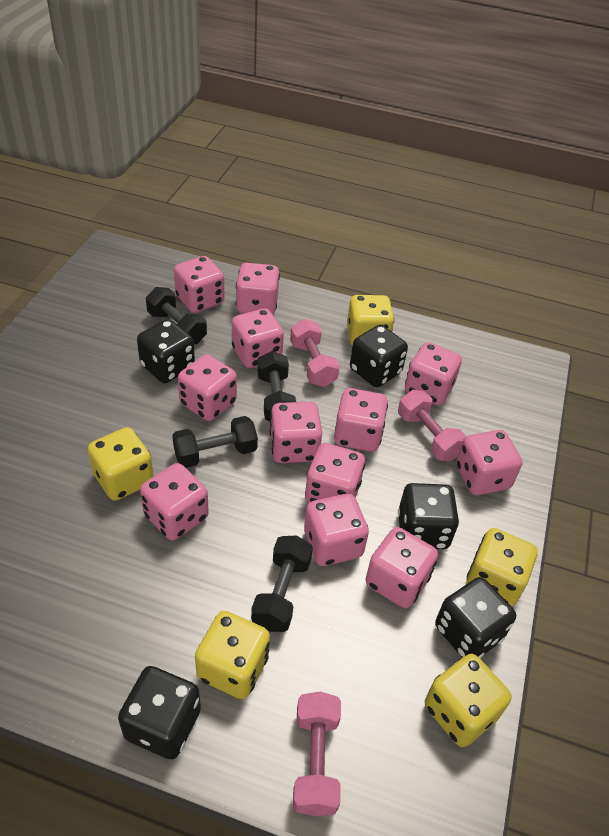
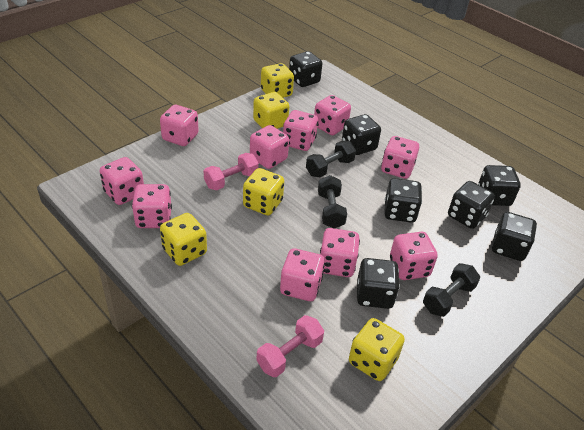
black dice: 5 -> 7
black dumbbell: 4 -> 3
pink dice: 12 -> 10
pink dumbbell: 3 -> 2

